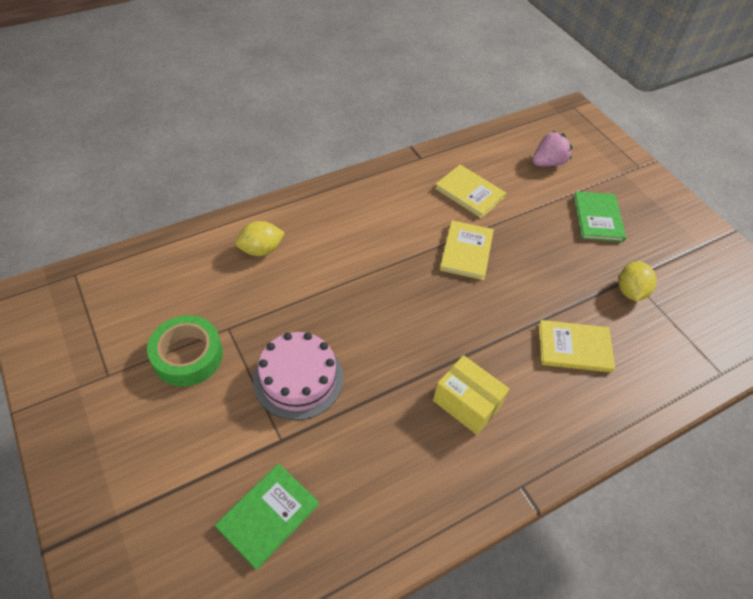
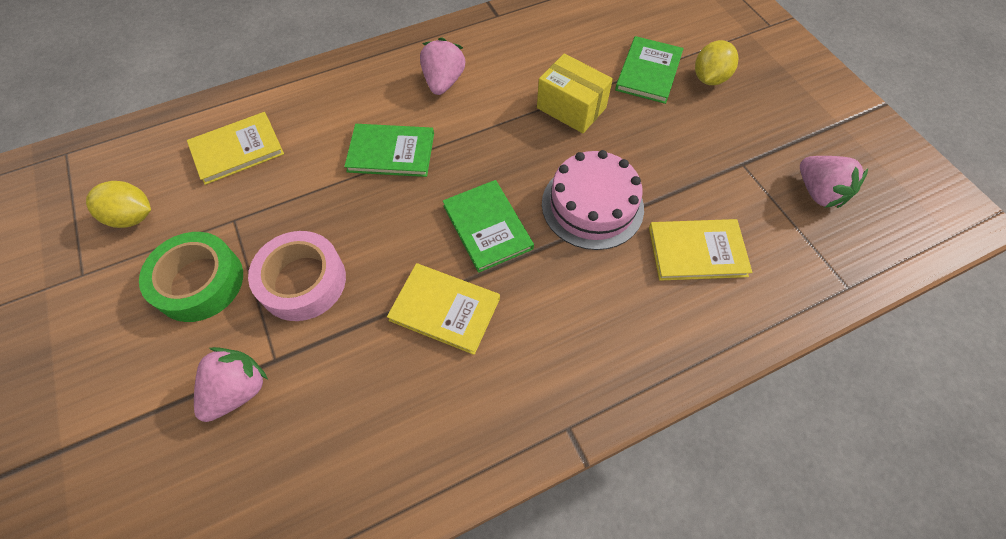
green book: 2 -> 3
pink strawberry: 1 -> 3
pink tape: 0 -> 1

